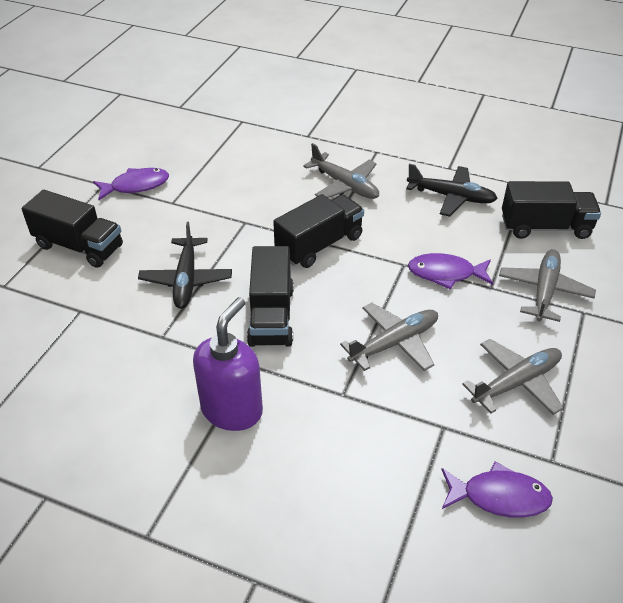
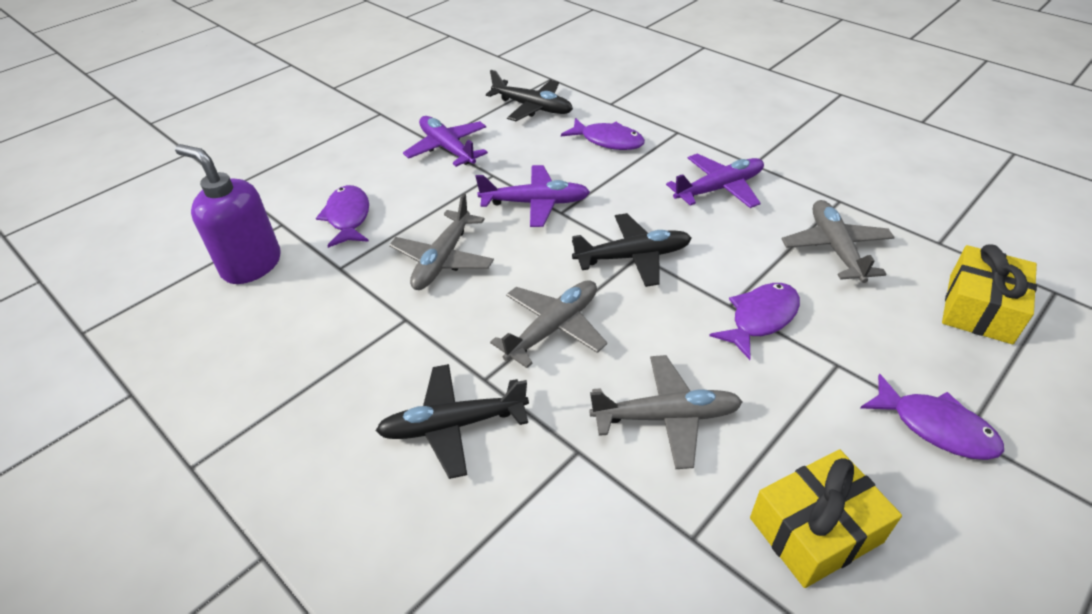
black plane: 2 -> 3
black truck: 4 -> 0
purple fish: 3 -> 4
purple plane: 0 -> 3
yellow gift: 0 -> 2

